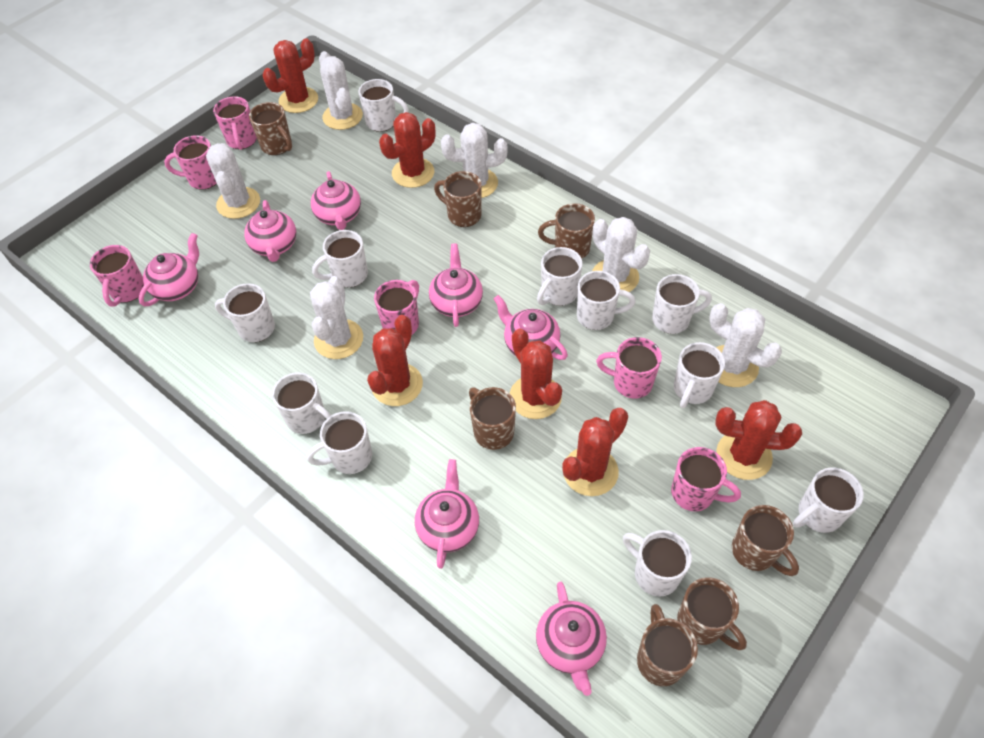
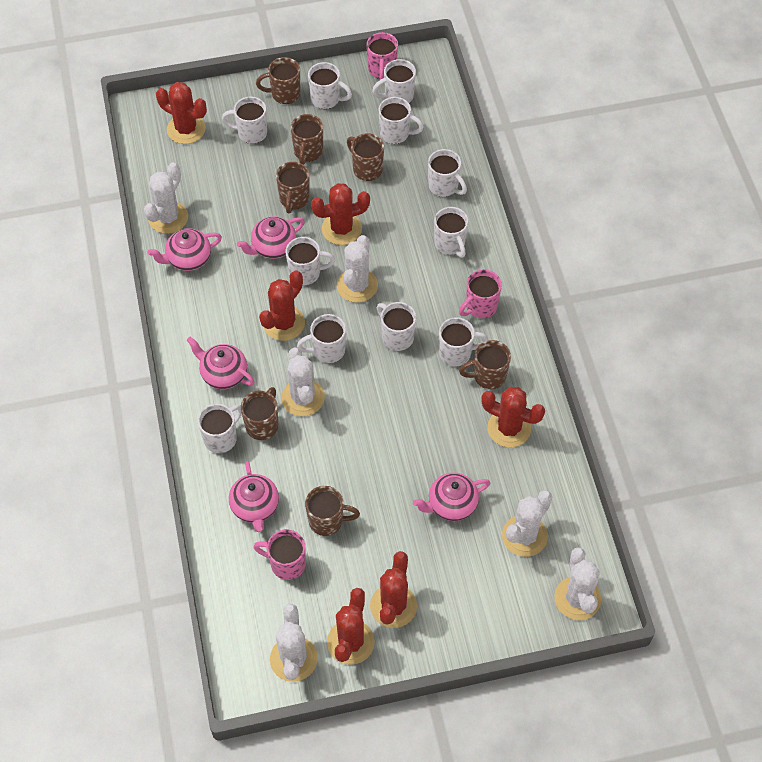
pink mug: 6 -> 3
pink teapot: 7 -> 5

